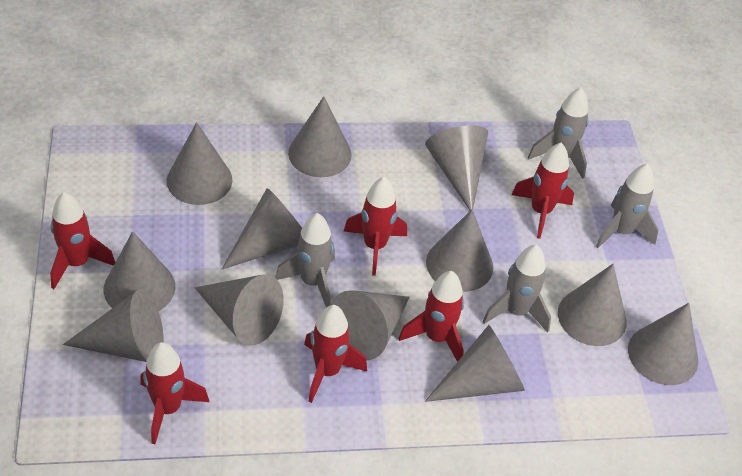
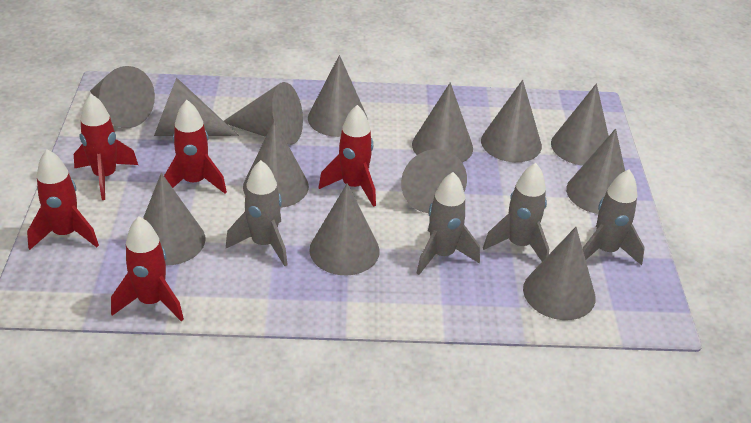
grey cone: 12 -> 13
red rocket: 6 -> 5

